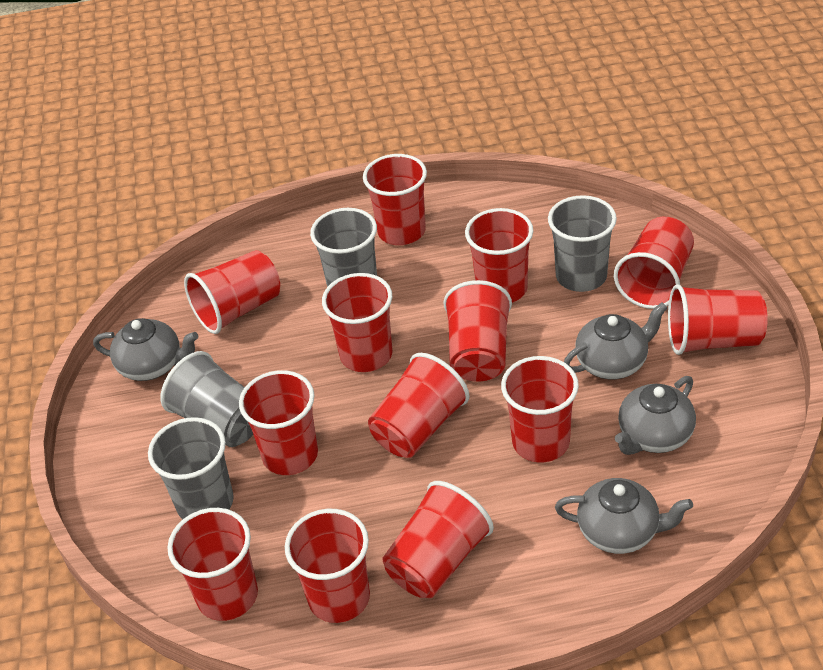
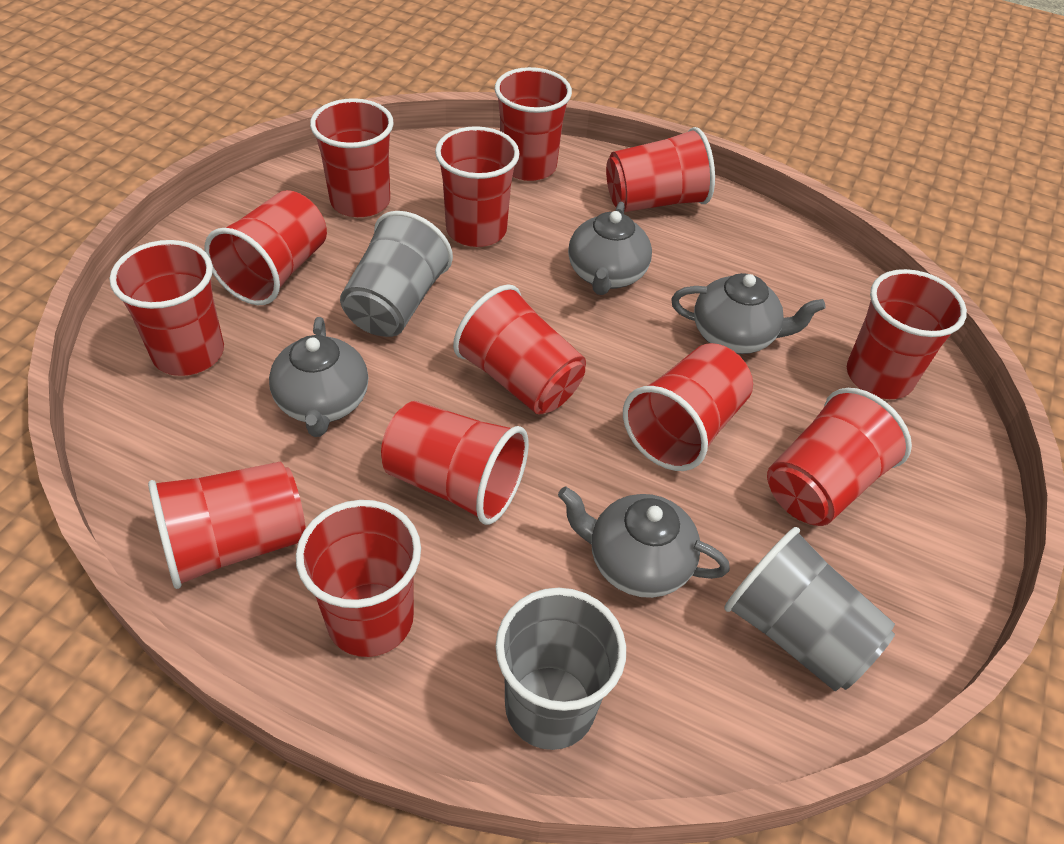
grey cup: 4 -> 3

